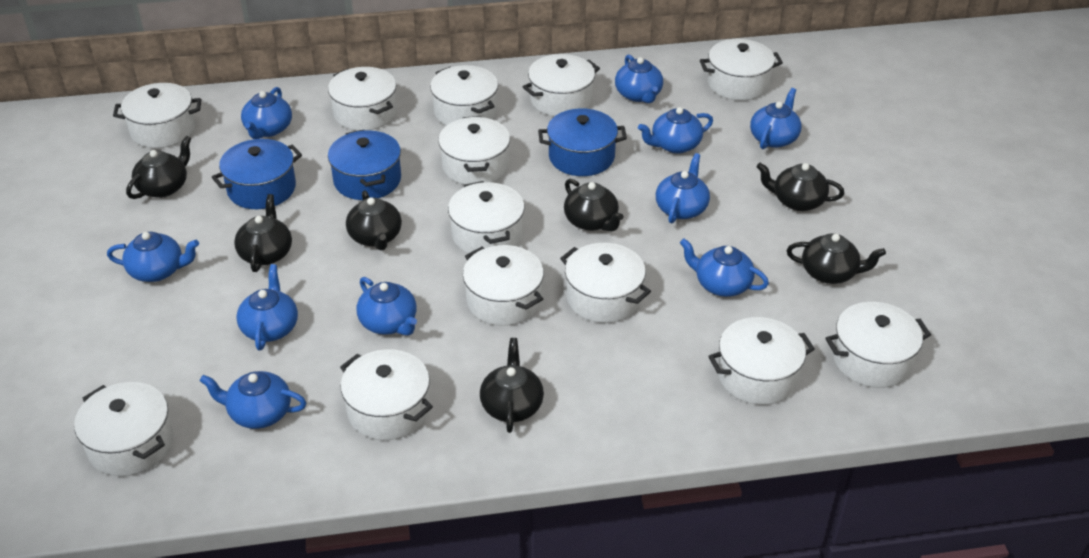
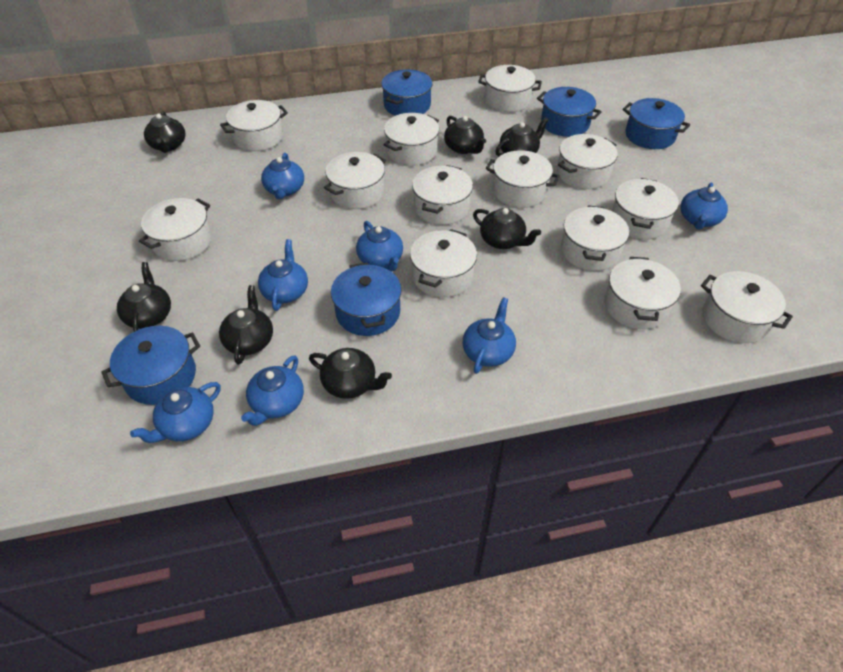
blue pot: 3 -> 5
blue teapot: 10 -> 7

